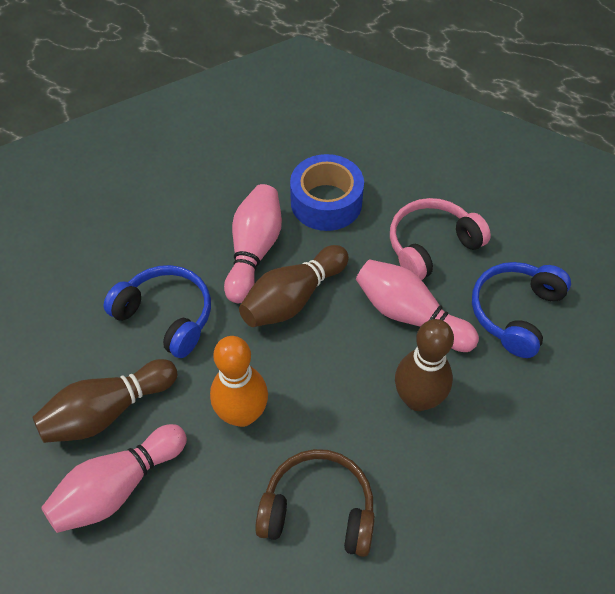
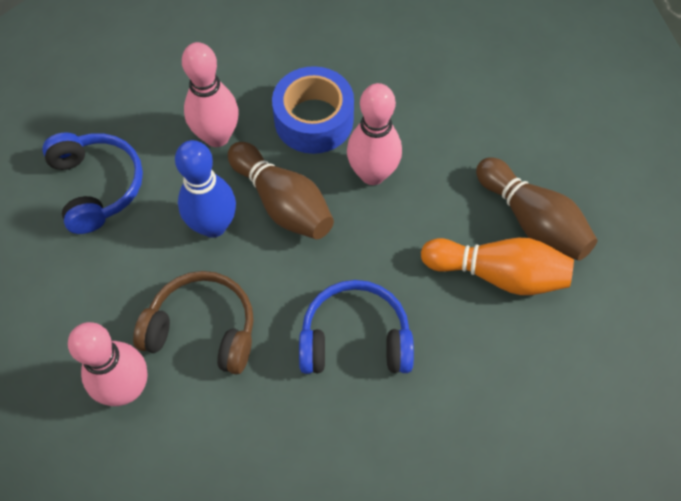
blue bowling pin: 0 -> 1
brown bowling pin: 3 -> 2
pink headphones: 1 -> 0

